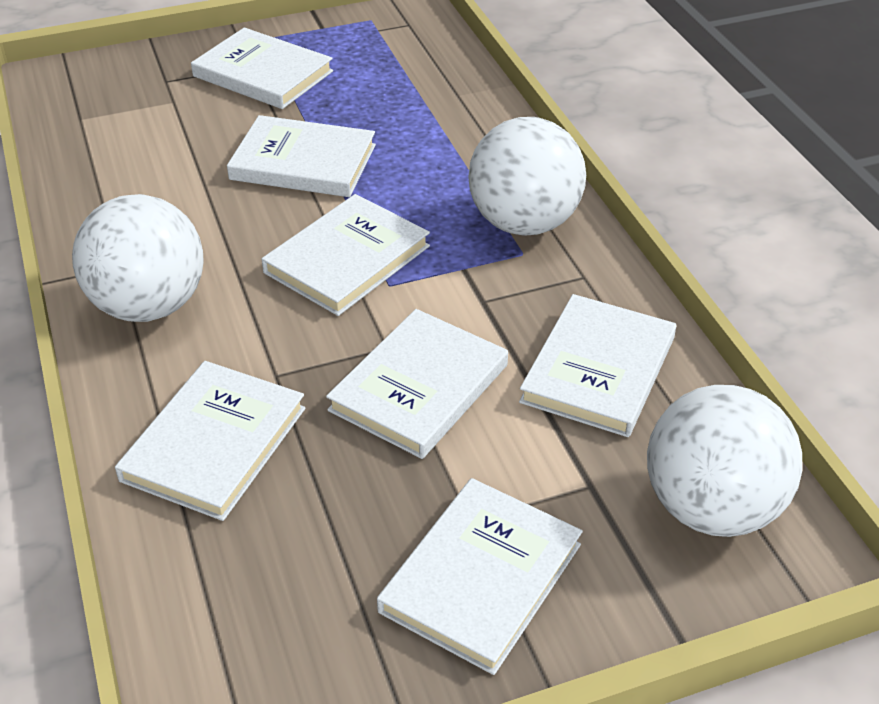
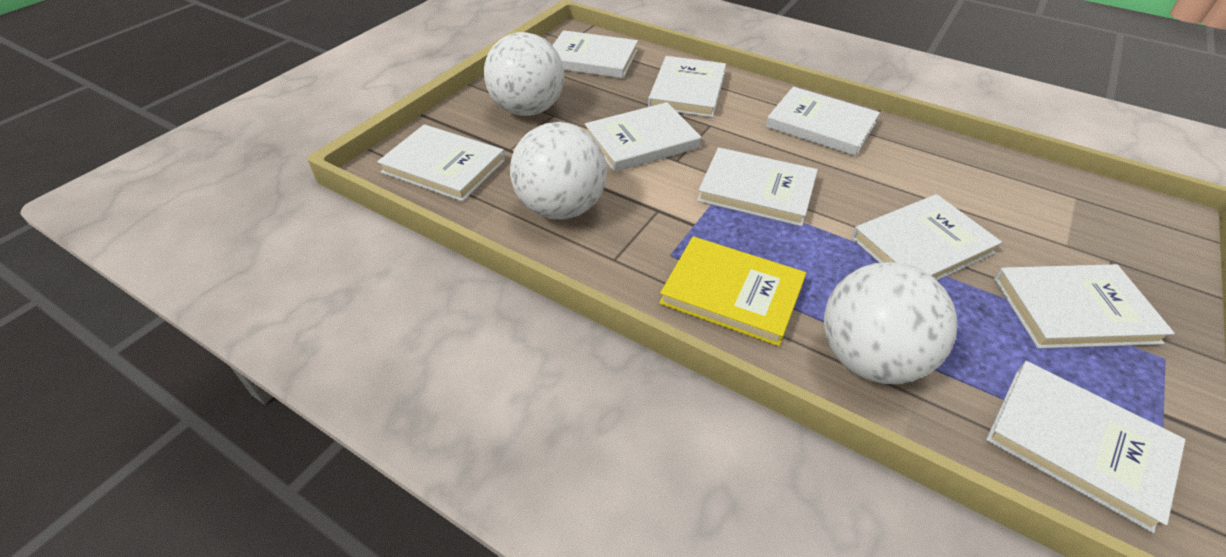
white book: 7 -> 9
yellow book: 0 -> 1

